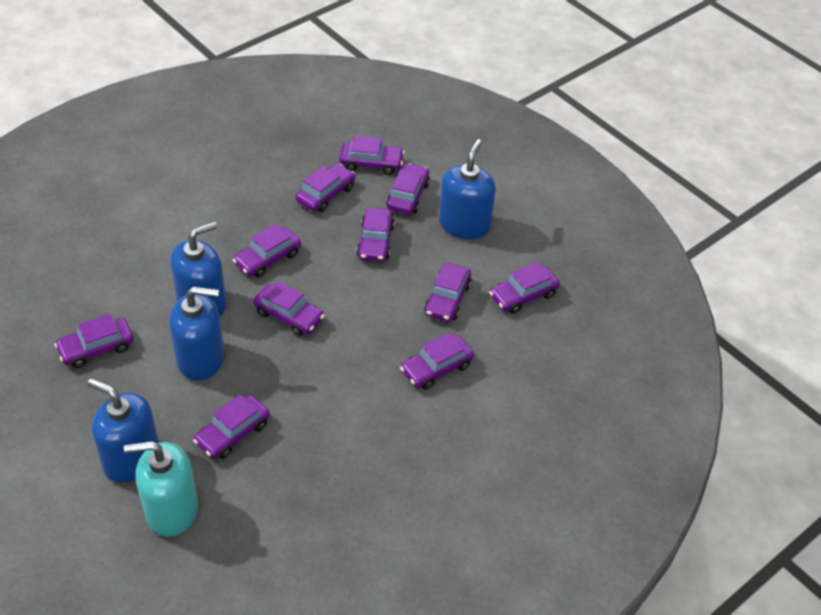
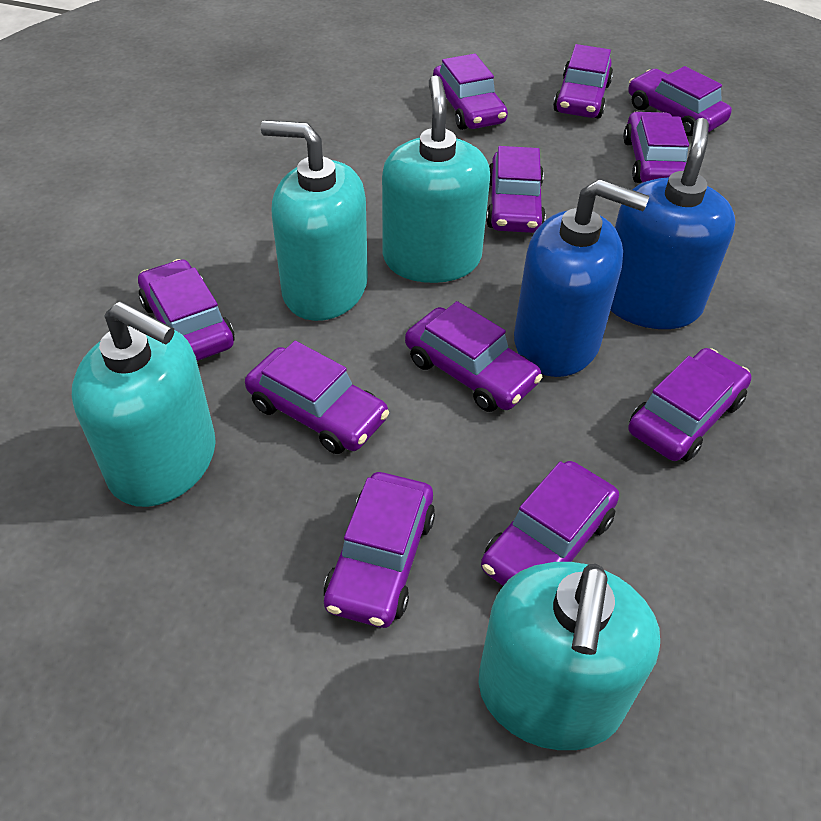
blue soap dispenser: 4 -> 2
turquoise soap dispenser: 1 -> 4

